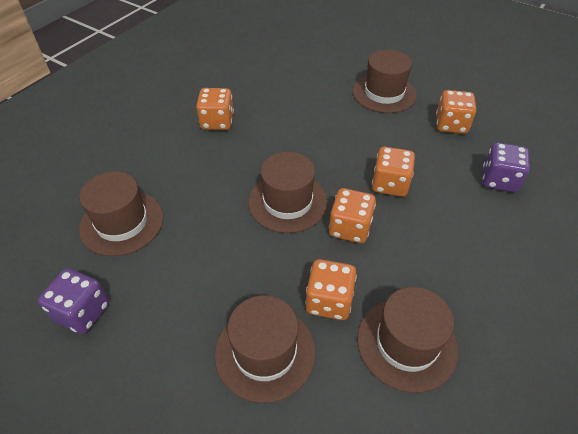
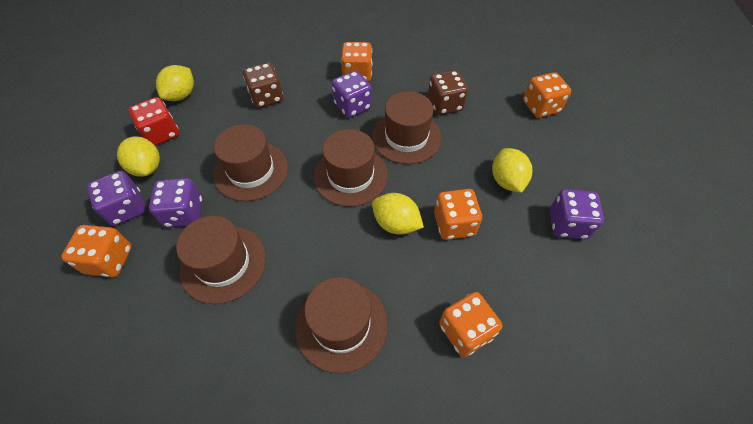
brown dice: 0 -> 2
purple dice: 2 -> 4
red dice: 0 -> 1
yellow lemon: 0 -> 4

